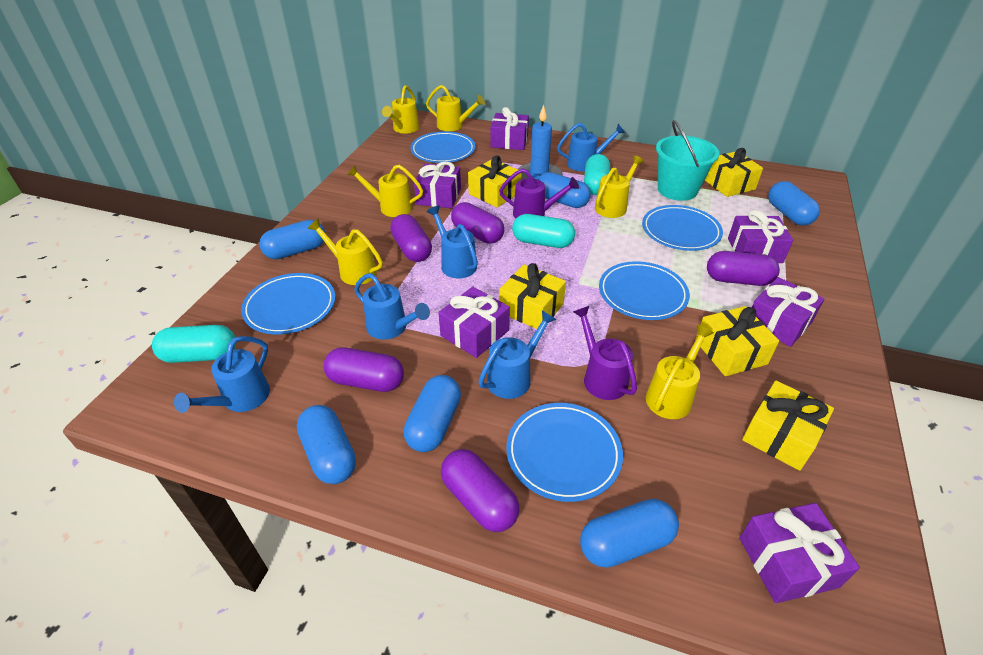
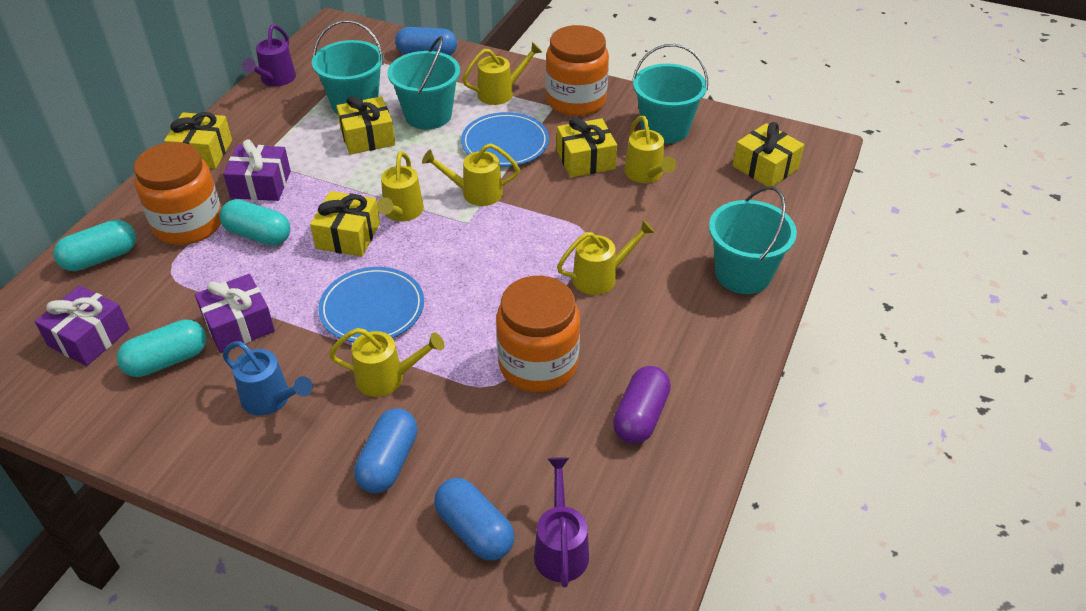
blue candle: 1 -> 0
blue capsule: 6 -> 3
blue plate: 5 -> 2
blue watering can: 5 -> 1
orange jar: 0 -> 3
purple capsule: 5 -> 1
purple gift: 6 -> 3
turquoise bucket: 1 -> 4

